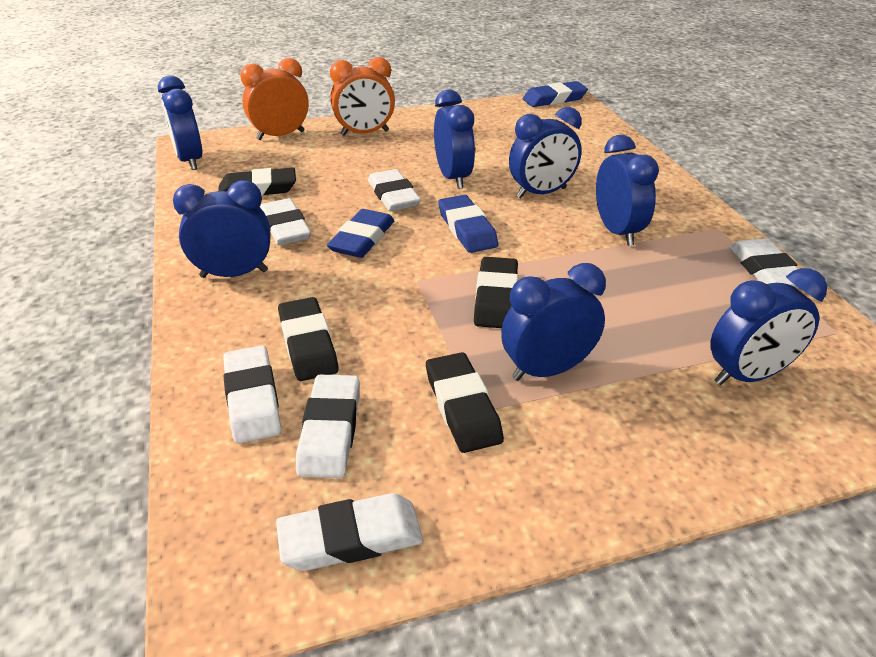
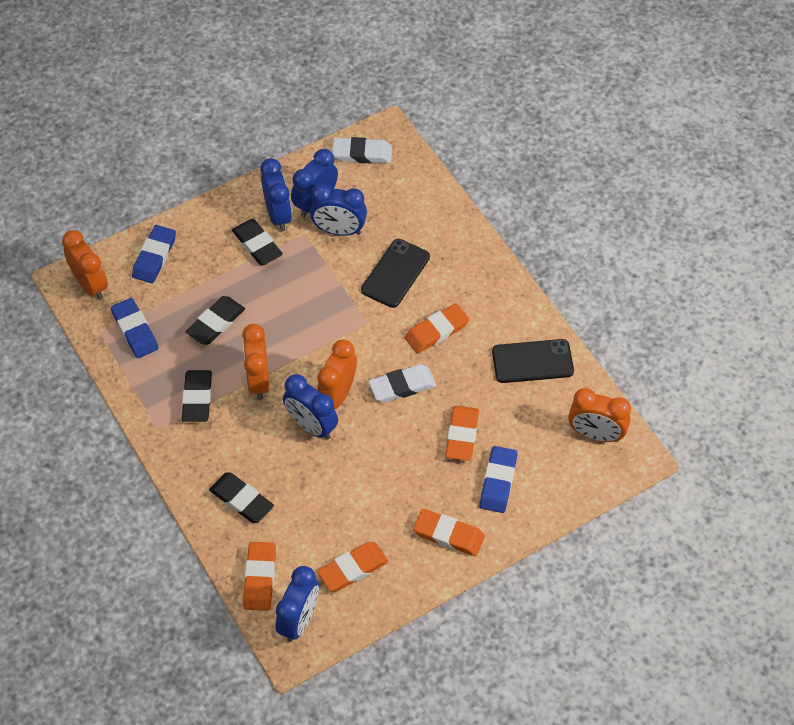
black phone: 0 -> 2
blue clock: 7 -> 5
orange clock: 2 -> 4
orange eraser: 0 -> 5
white eraser: 6 -> 2

